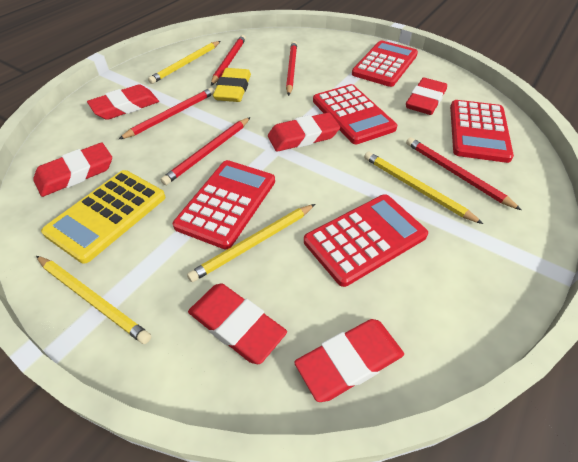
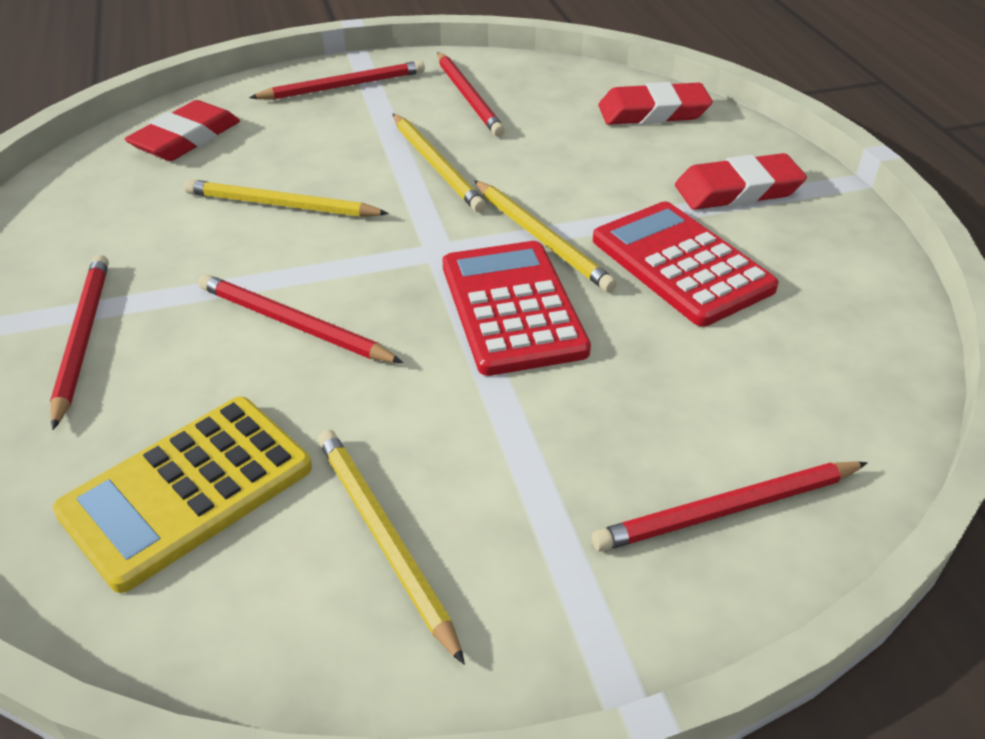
red calculator: 5 -> 2
red eraser: 6 -> 3
yellow eraser: 1 -> 0

